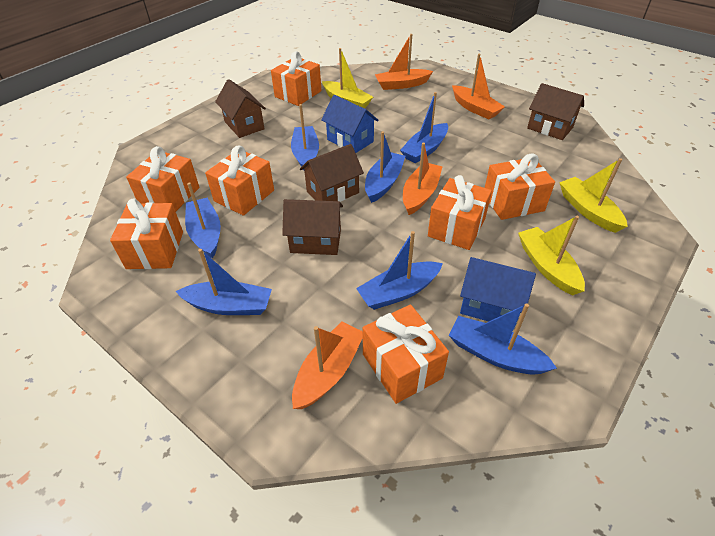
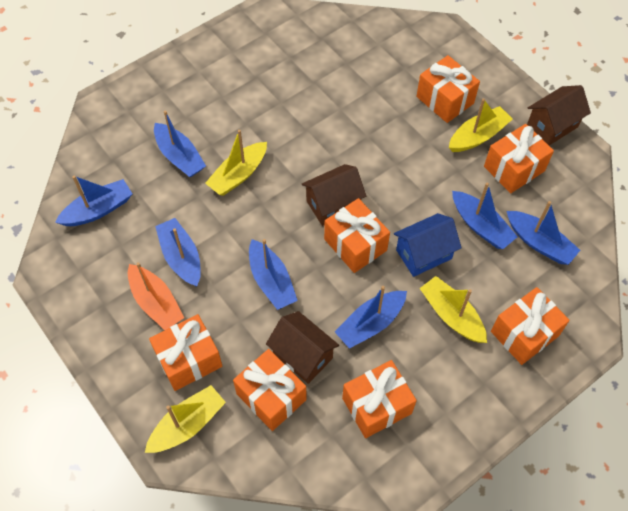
blue house: 2 -> 1
brown house: 4 -> 3
orange boat: 4 -> 1
yellow boat: 3 -> 4

